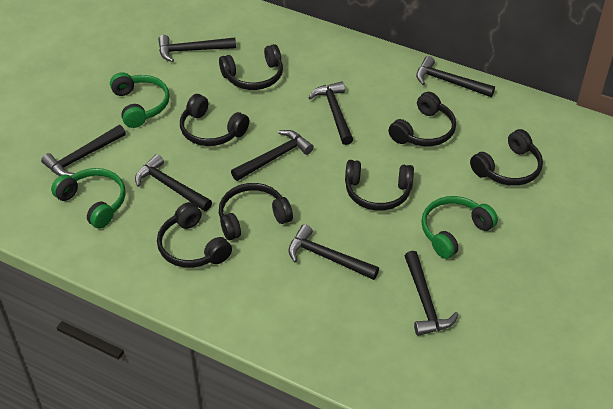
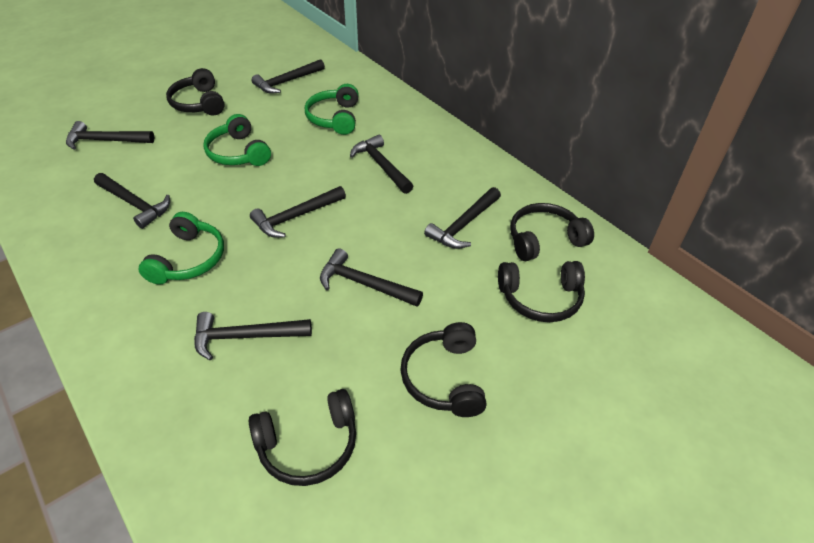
black headphones: 7 -> 5

